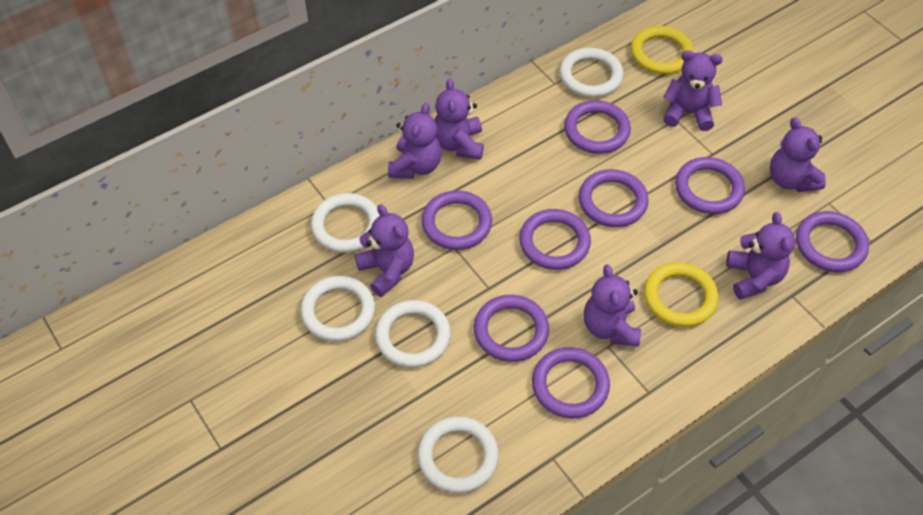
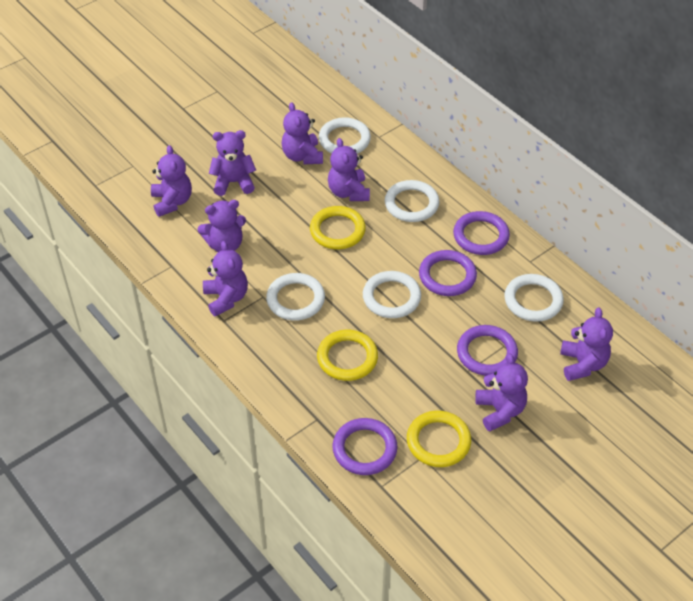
purple ring: 8 -> 4
purple teddy bear: 7 -> 8
yellow ring: 2 -> 3

